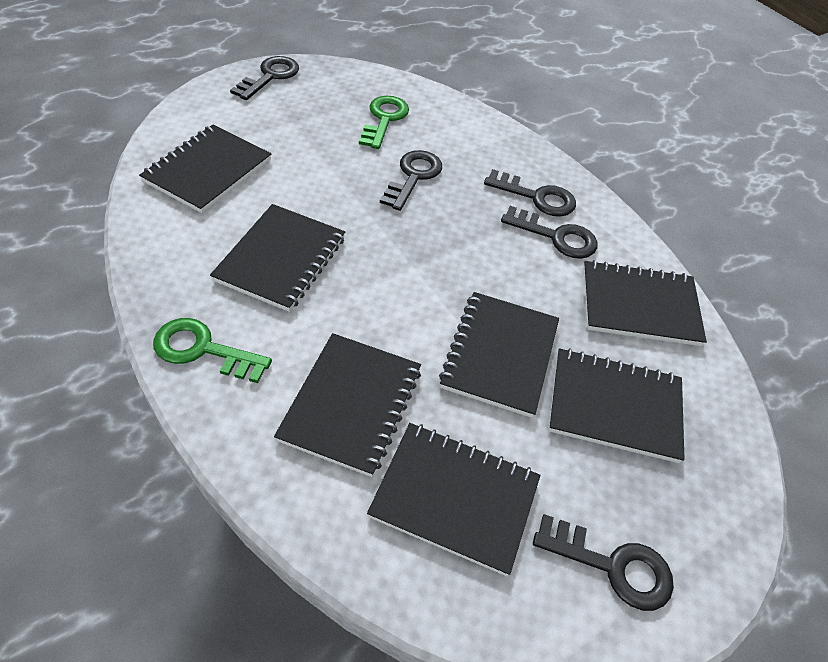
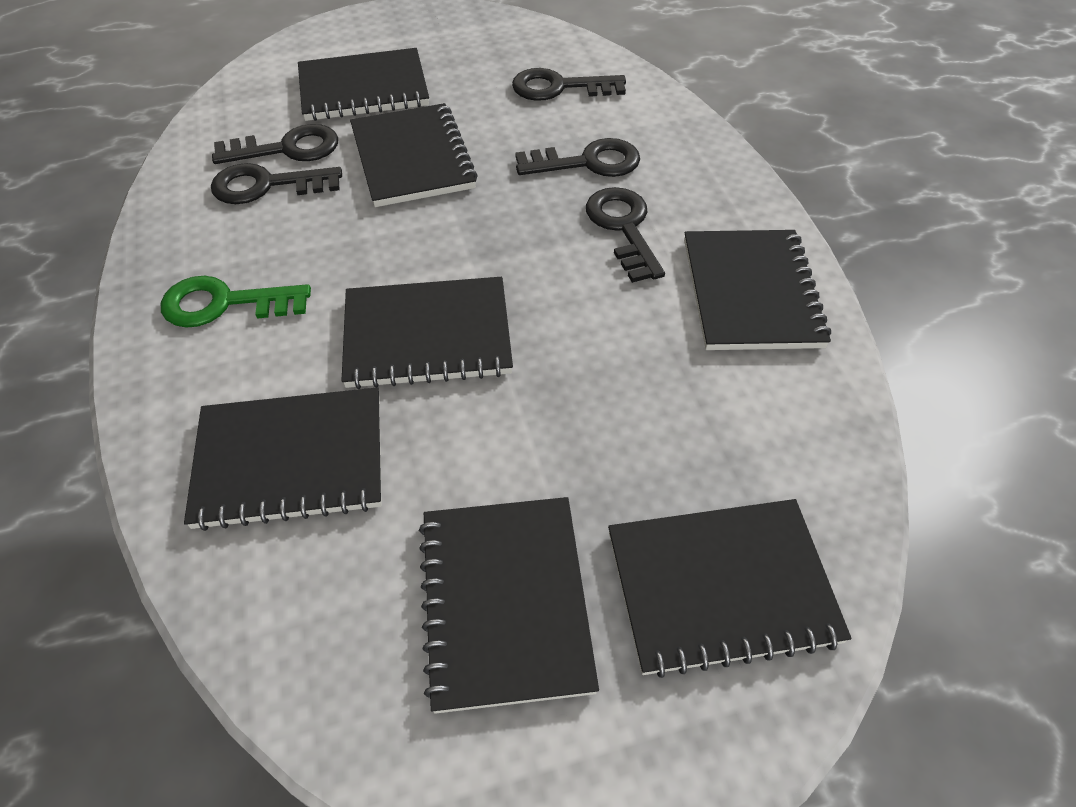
green key: 2 -> 1

